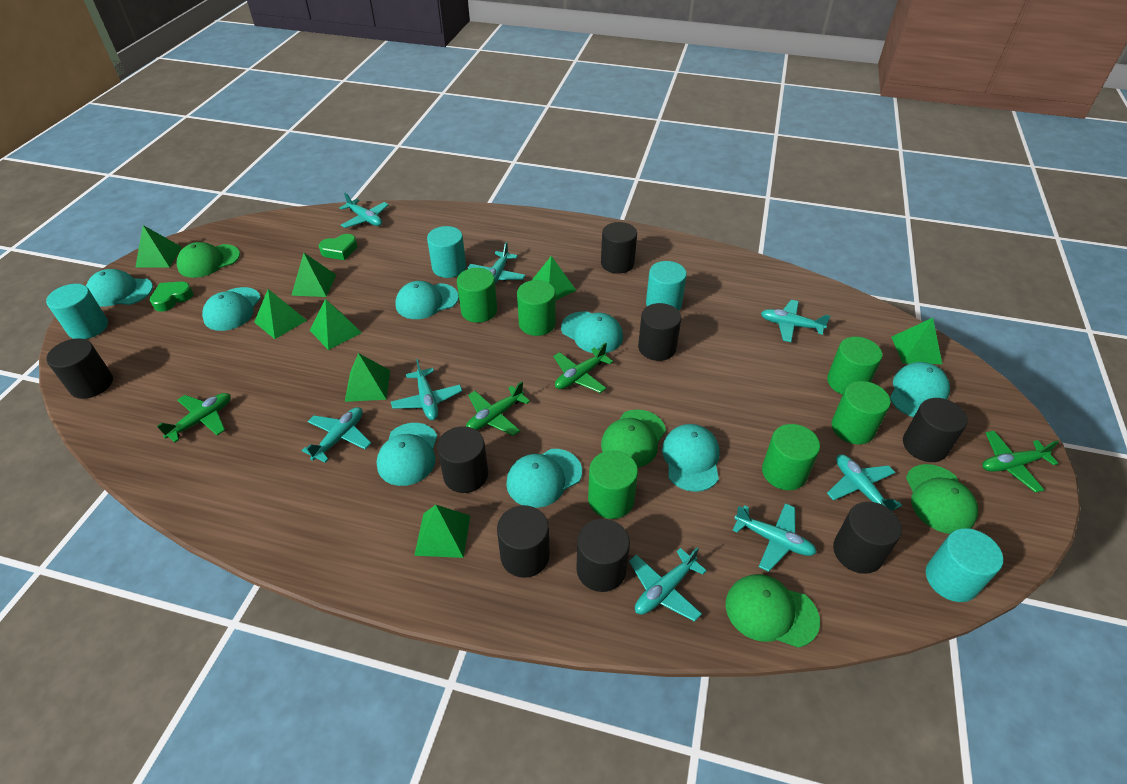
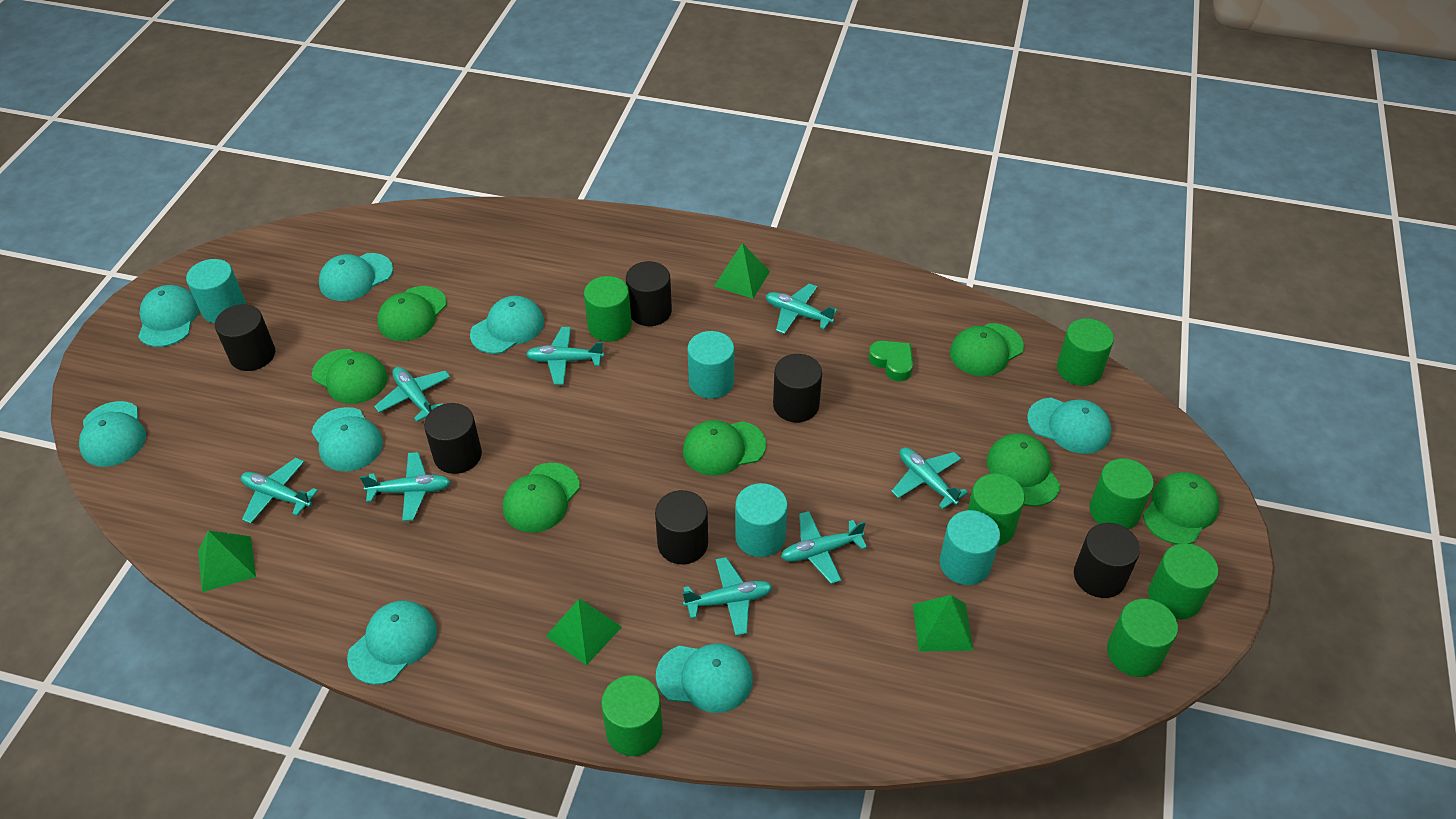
black cylinder: 8 -> 6
green cap: 4 -> 7
green cylinder: 6 -> 7
green heart: 2 -> 1
green plane: 4 -> 0
green pyramid: 8 -> 4

